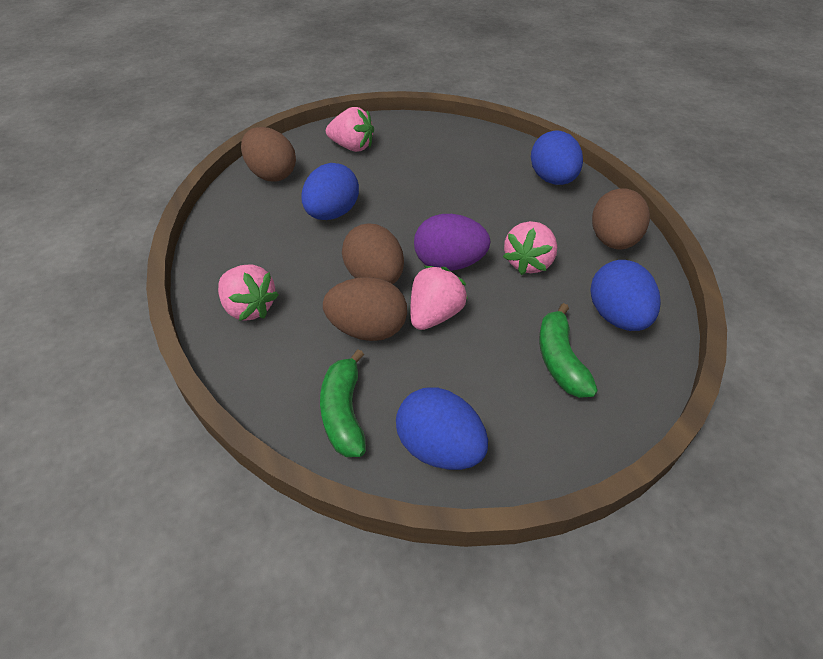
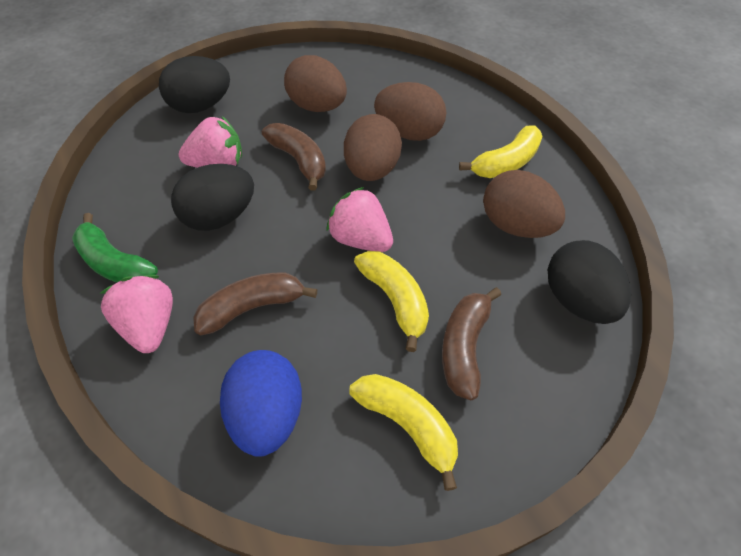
black egg: 0 -> 3
blue egg: 4 -> 1
brown banana: 0 -> 3
green banana: 2 -> 1
pink strawberry: 4 -> 3
purple egg: 1 -> 0
yellow banana: 0 -> 3

